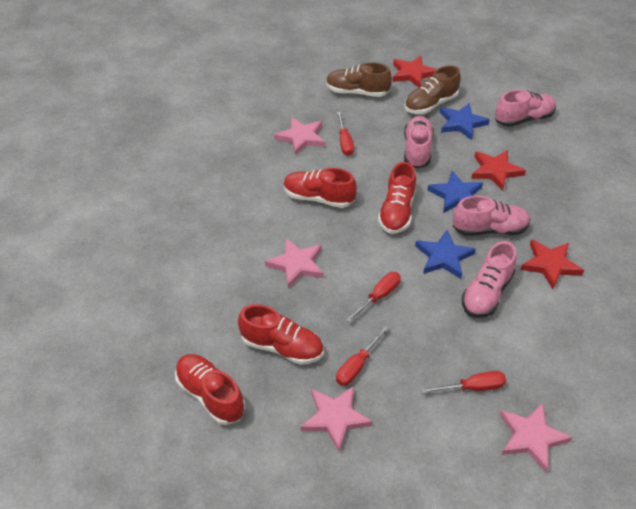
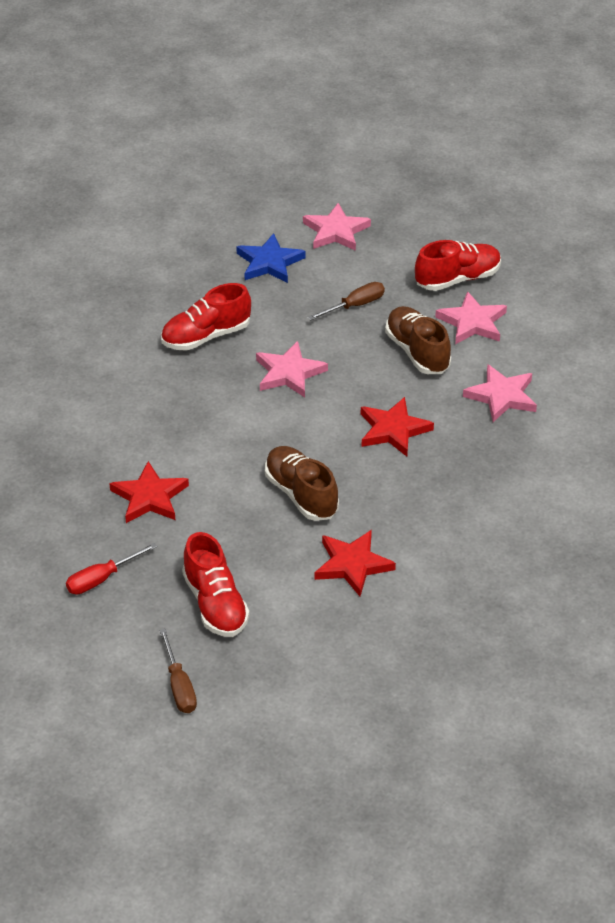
blue star: 3 -> 1
brown screwdriver: 0 -> 2
pink shoe: 4 -> 0
red screwdriver: 4 -> 1
red shoe: 4 -> 3

